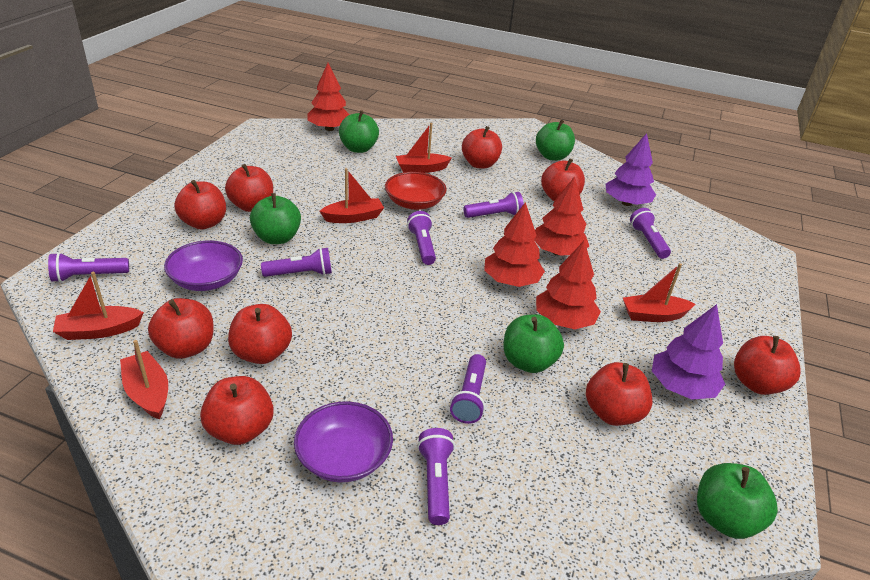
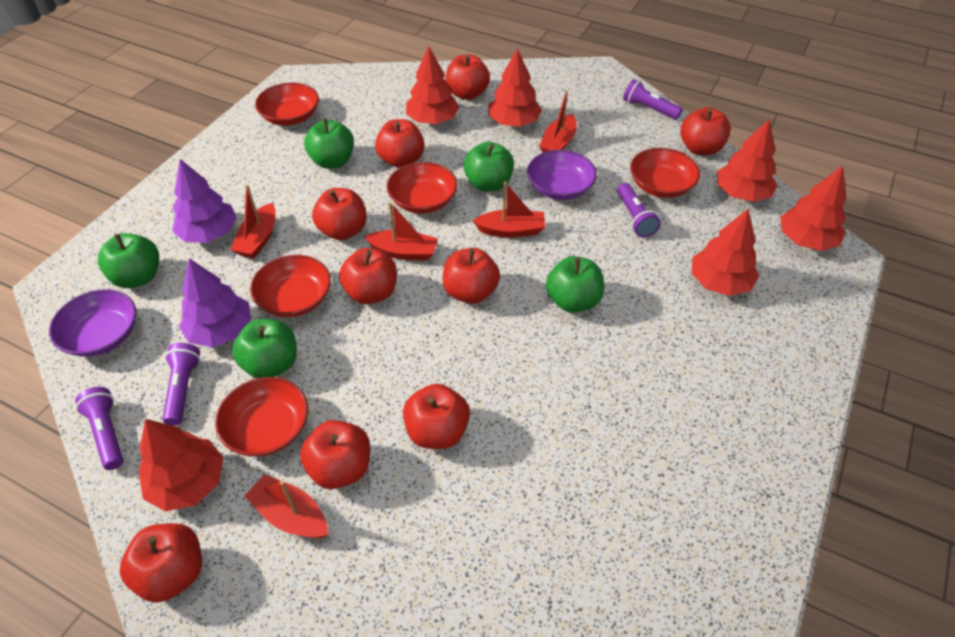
purple flashlight: 7 -> 4
red bowl: 1 -> 5
red tree: 4 -> 6

